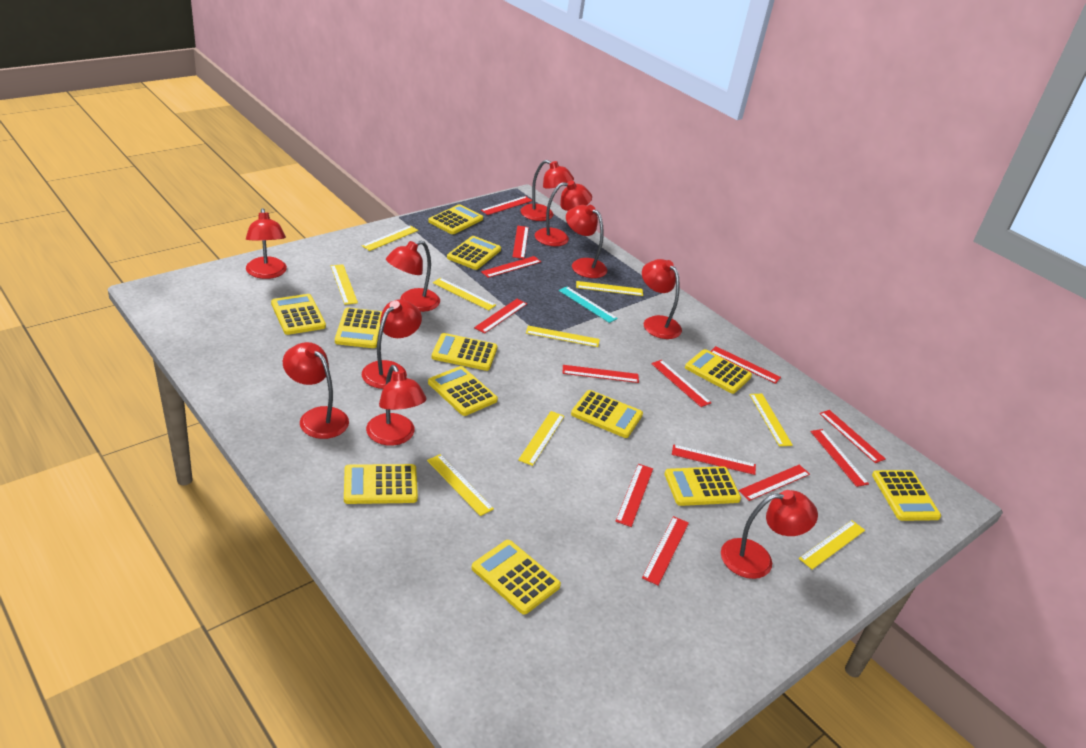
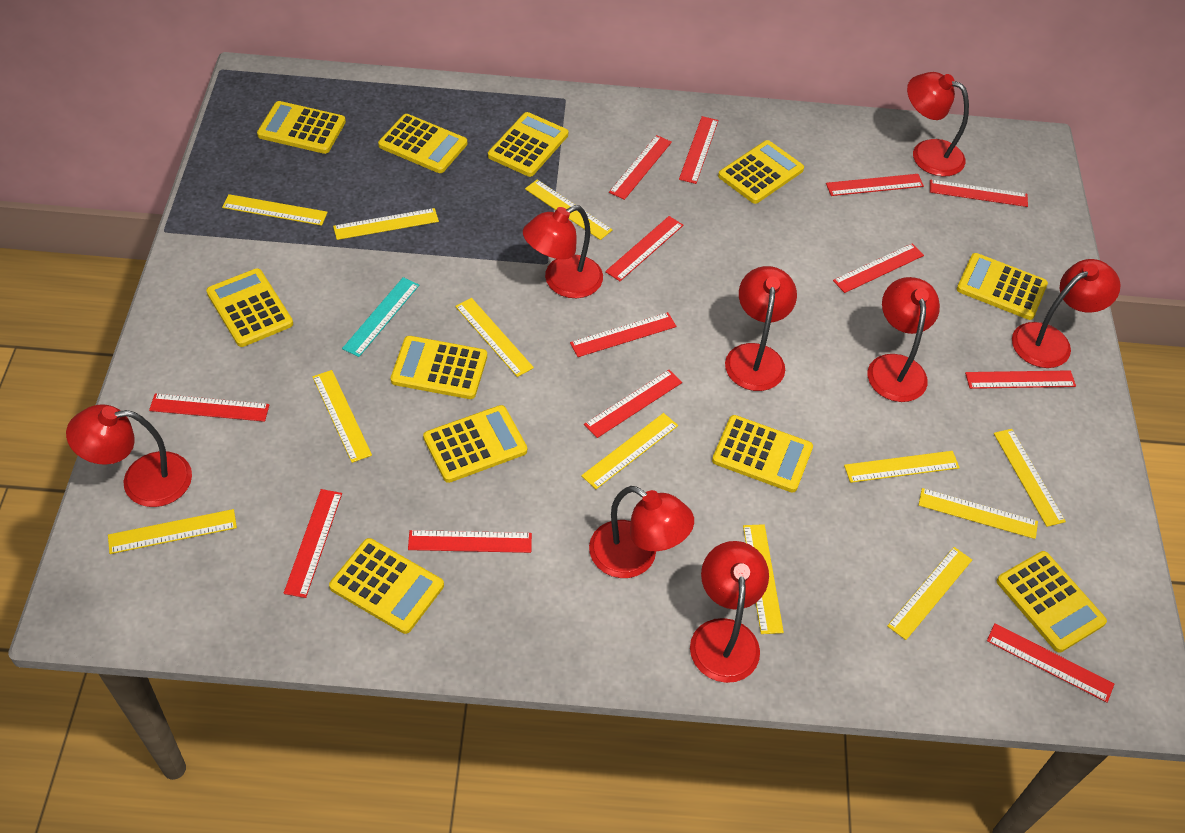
red lamp: 10 -> 8
yellow calculator: 12 -> 11
yellow ruler: 9 -> 12

